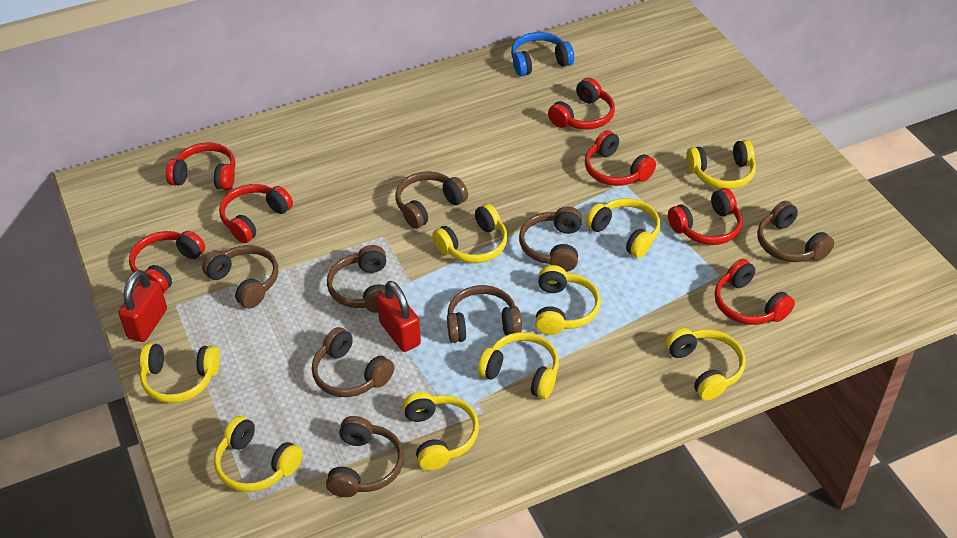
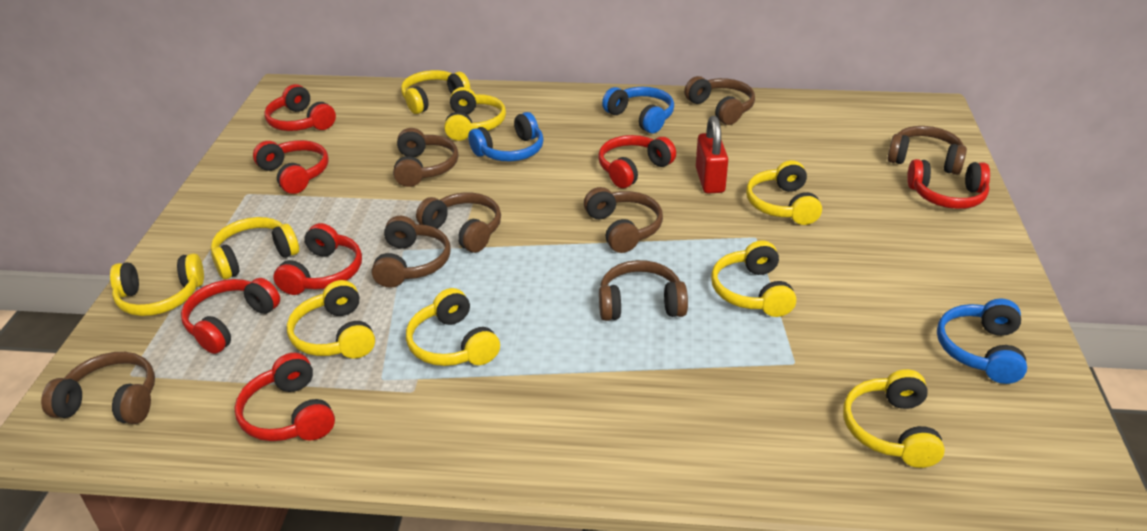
blue headphones: 1 -> 3
red padlock: 2 -> 1

